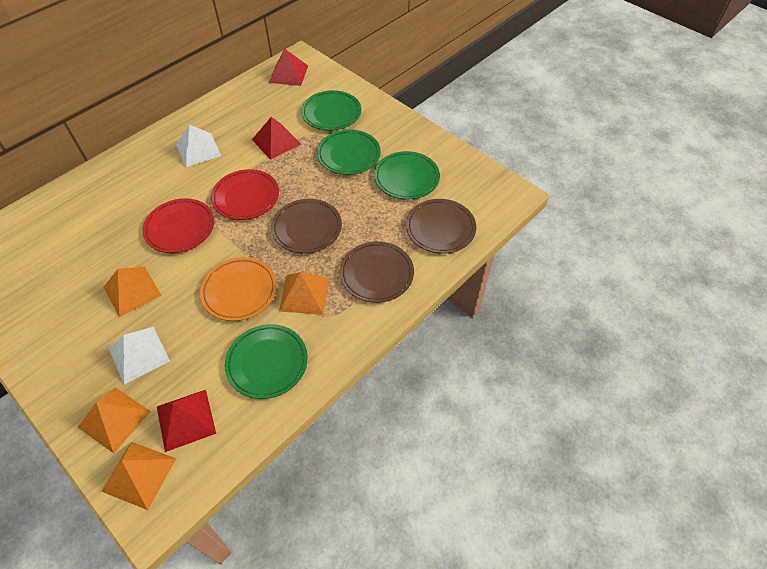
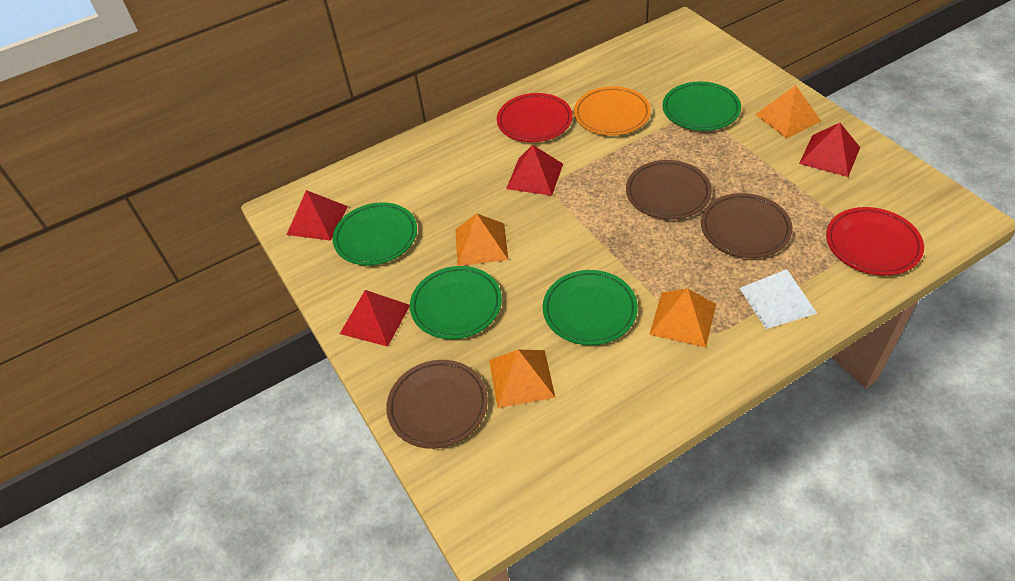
red pyramid: 3 -> 4
white pyramid: 2 -> 1

